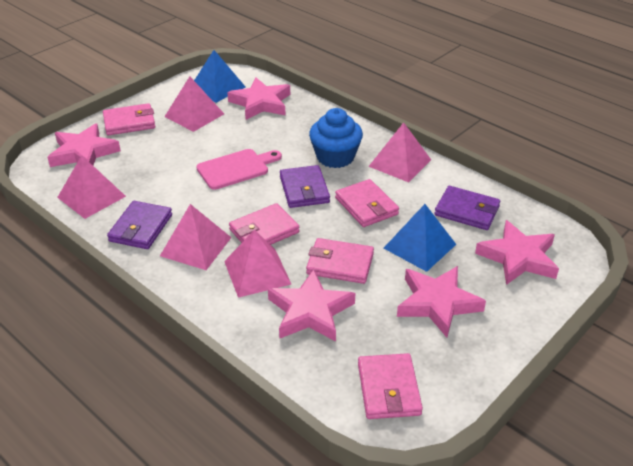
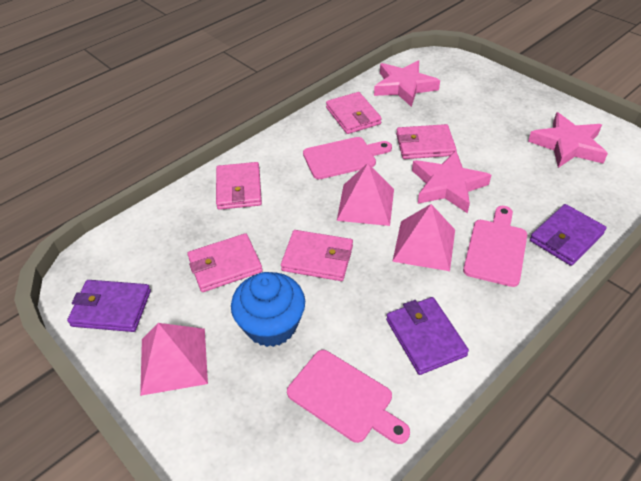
blue pyramid: 2 -> 0
pink cutting board: 1 -> 3
pink pyramid: 5 -> 3
pink star: 5 -> 3

